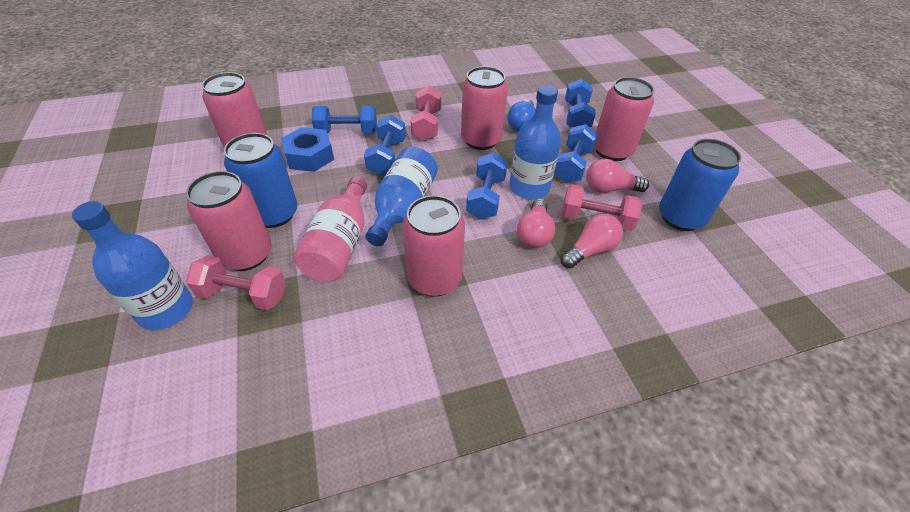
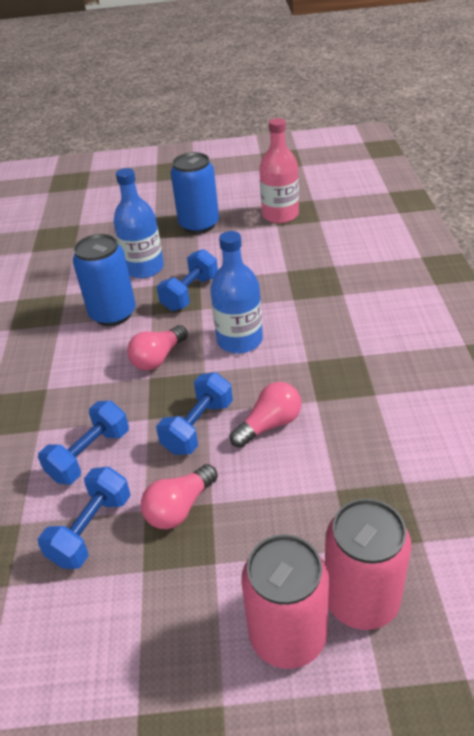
blue bottle: 3 -> 2
blue dumbbell: 5 -> 4
blue light bulb: 1 -> 0
blue nut: 1 -> 0
pink can: 5 -> 2
pink dumbbell: 3 -> 0

